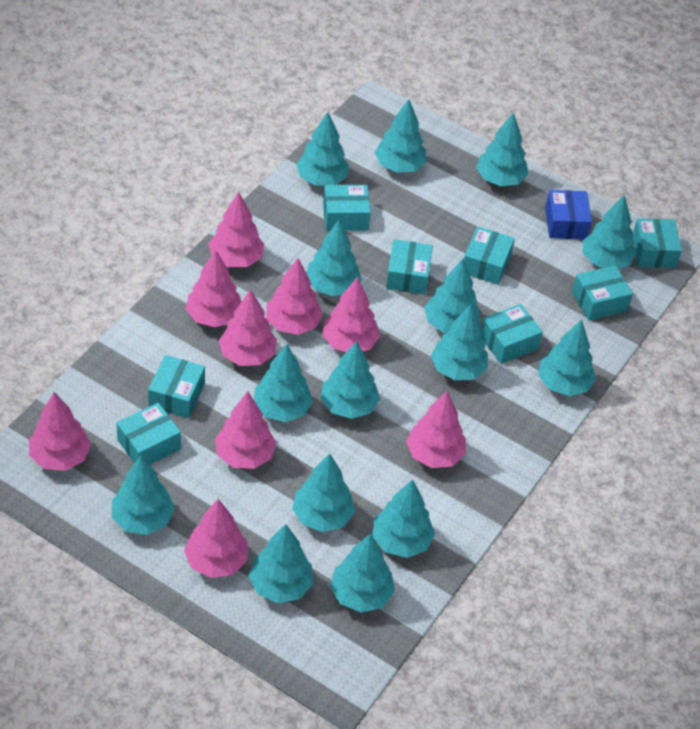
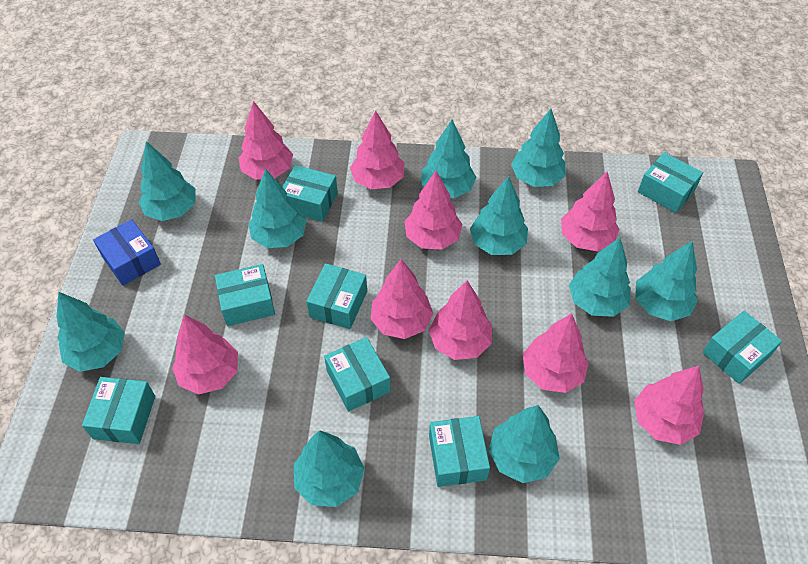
turquoise tree: 15 -> 10

